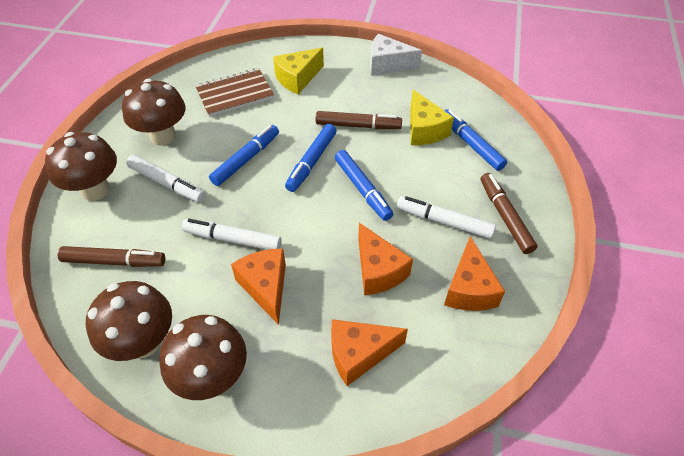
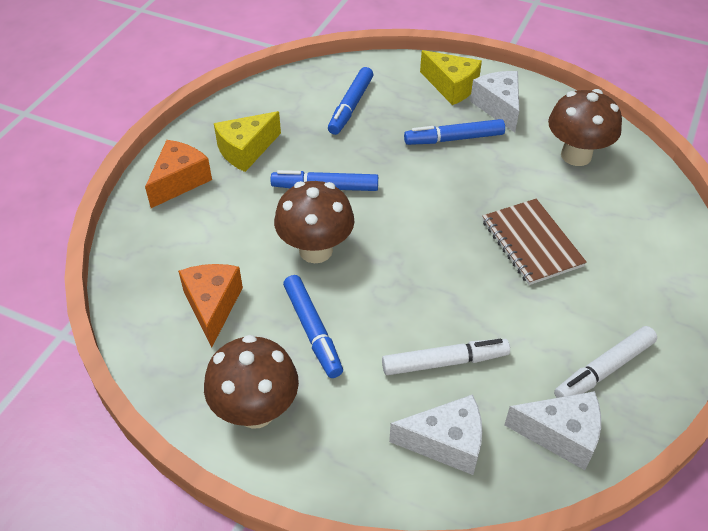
brown marker: 3 -> 0
brown mushroom: 4 -> 3
orange cheese: 4 -> 2
white cheese: 1 -> 3
white marker: 3 -> 2

